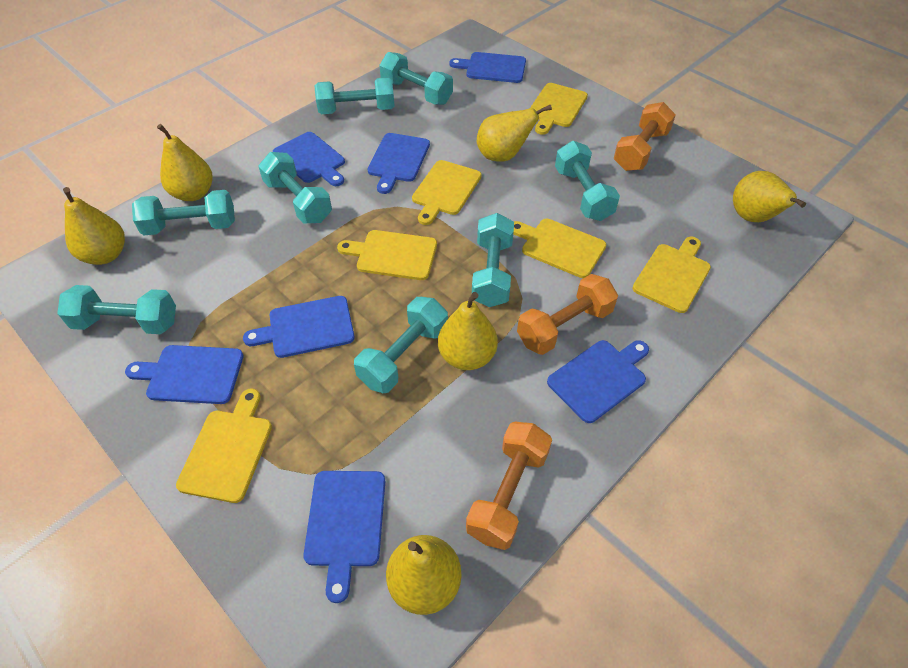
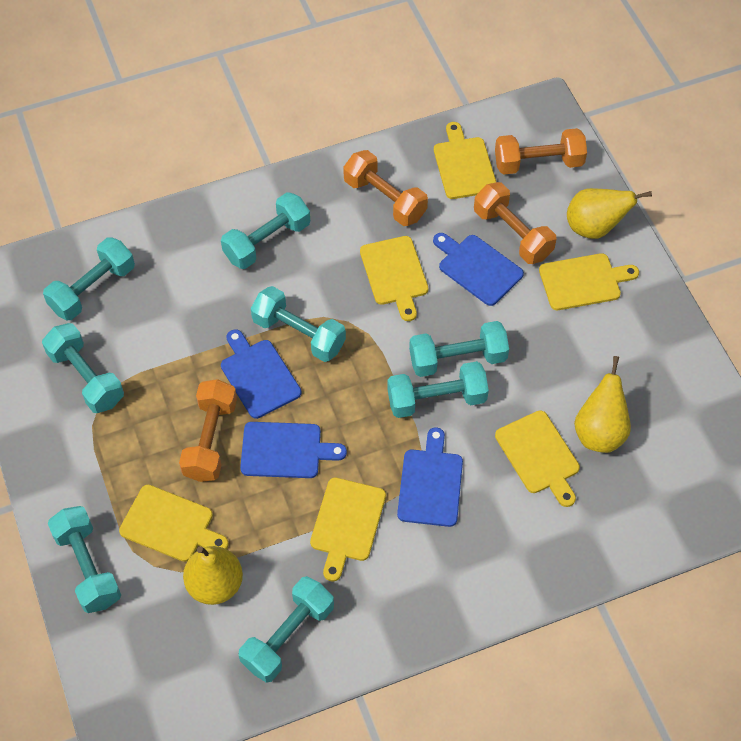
blue cutting board: 7 -> 4
orange dumbbell: 3 -> 4
yellow pear: 6 -> 3

